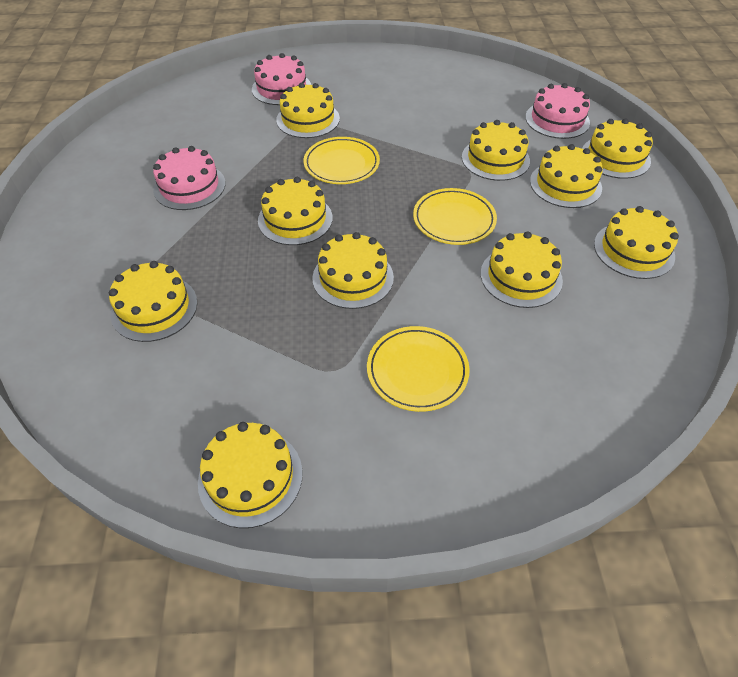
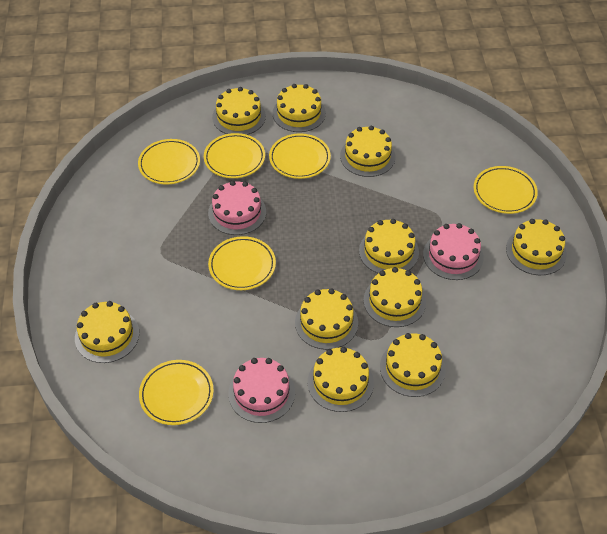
yellow plate: 3 -> 6

